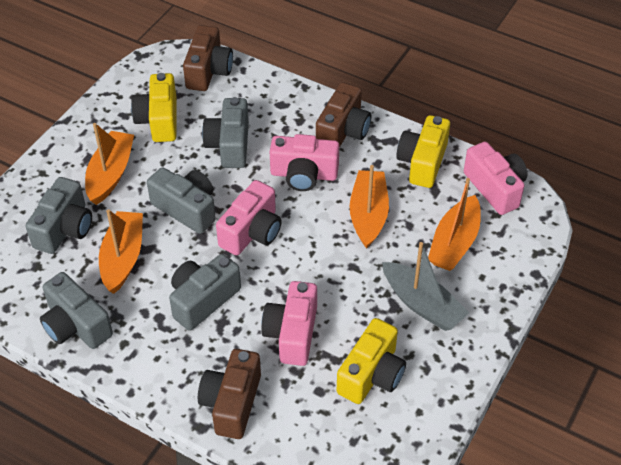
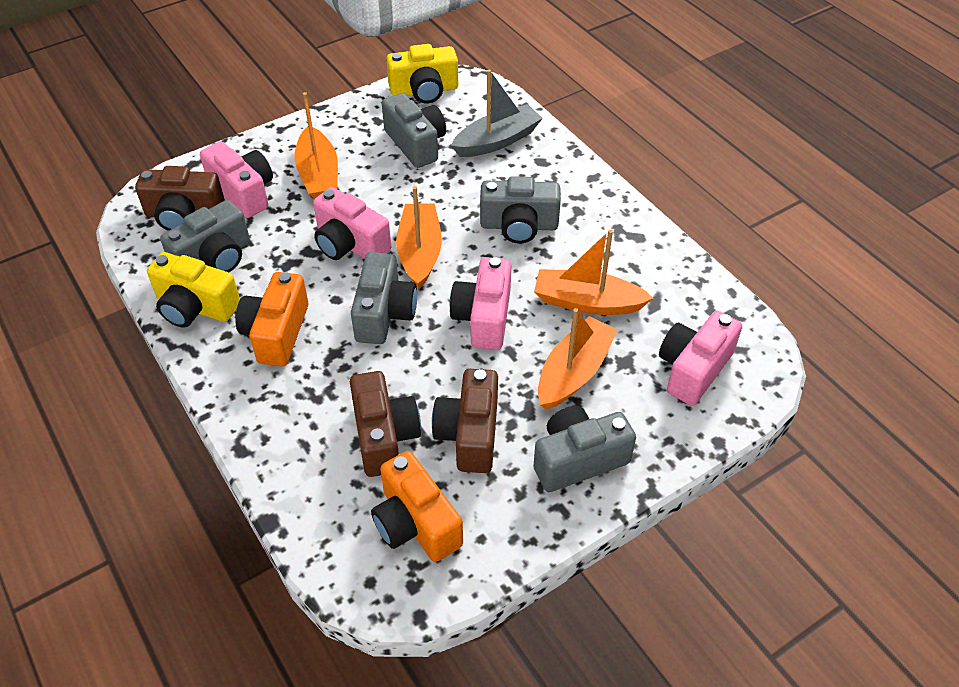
orange camera: 0 -> 2
yellow camera: 3 -> 2

